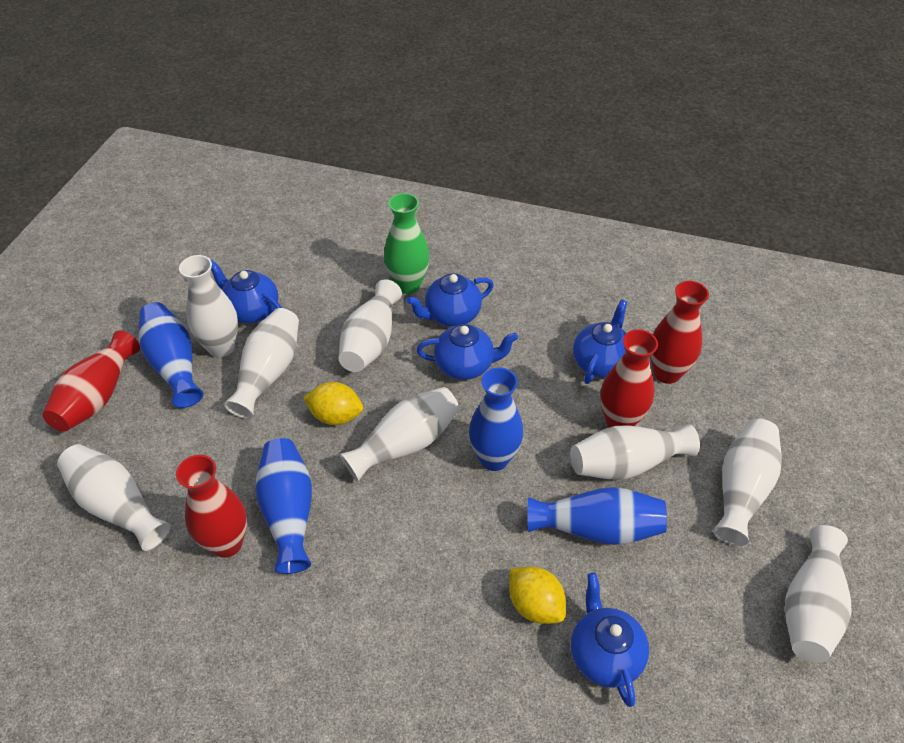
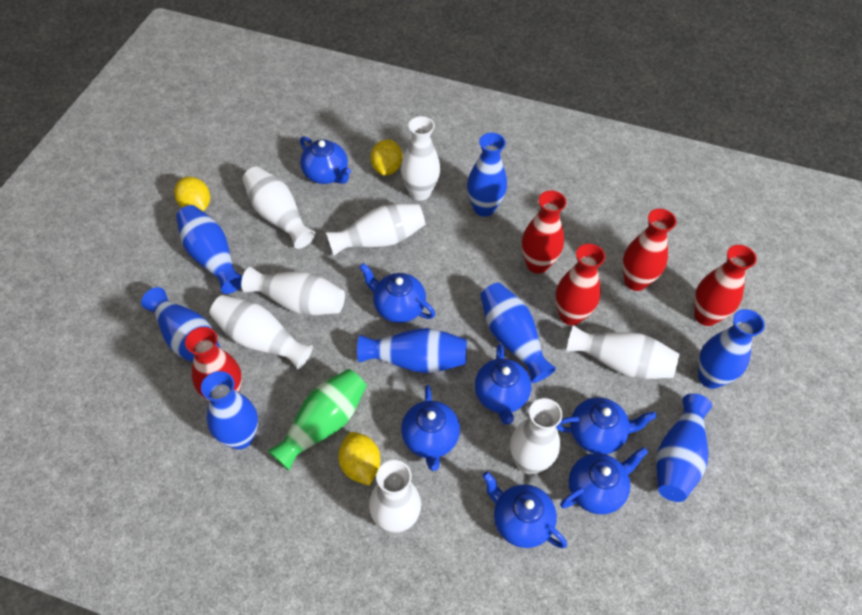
blue teapot: 5 -> 7
blue vase: 4 -> 8
red vase: 4 -> 5
yellow lemon: 2 -> 3

